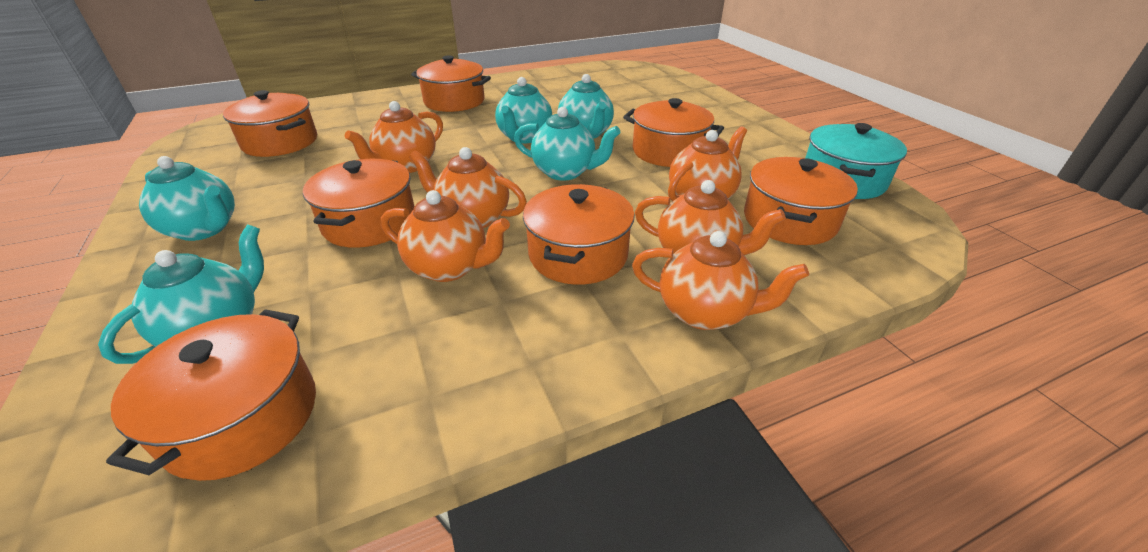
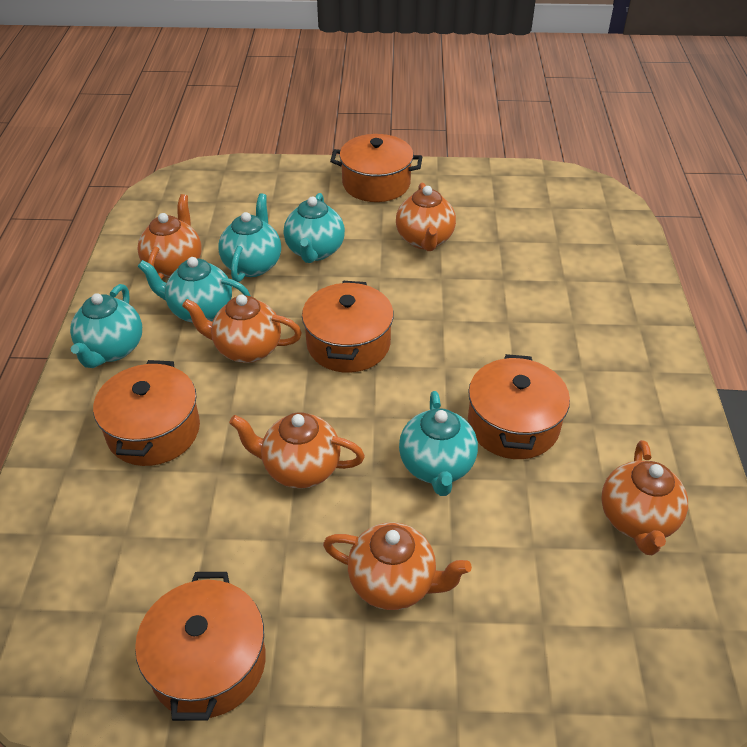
orange pot: 7 -> 5
turquoise pot: 1 -> 0

